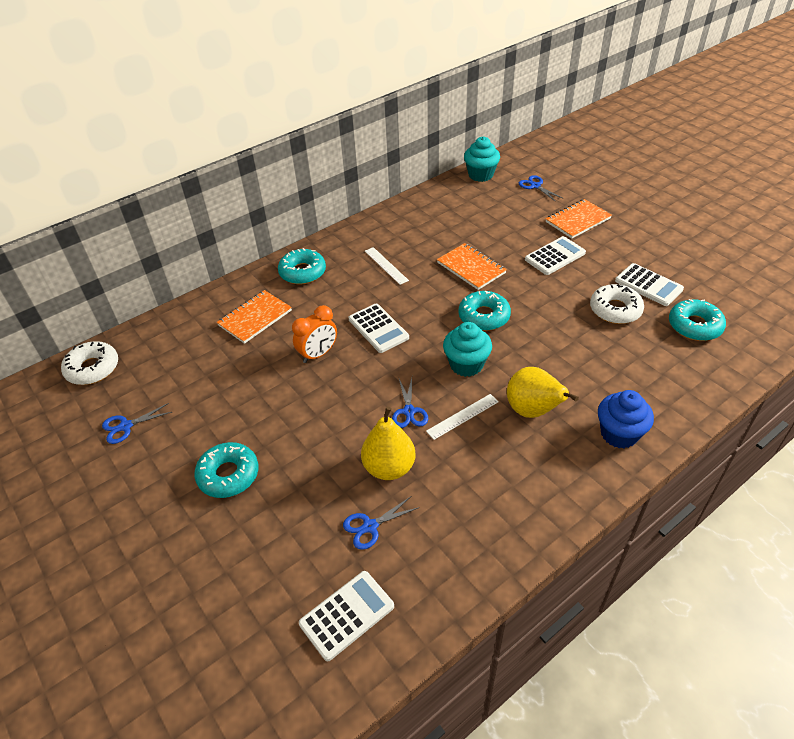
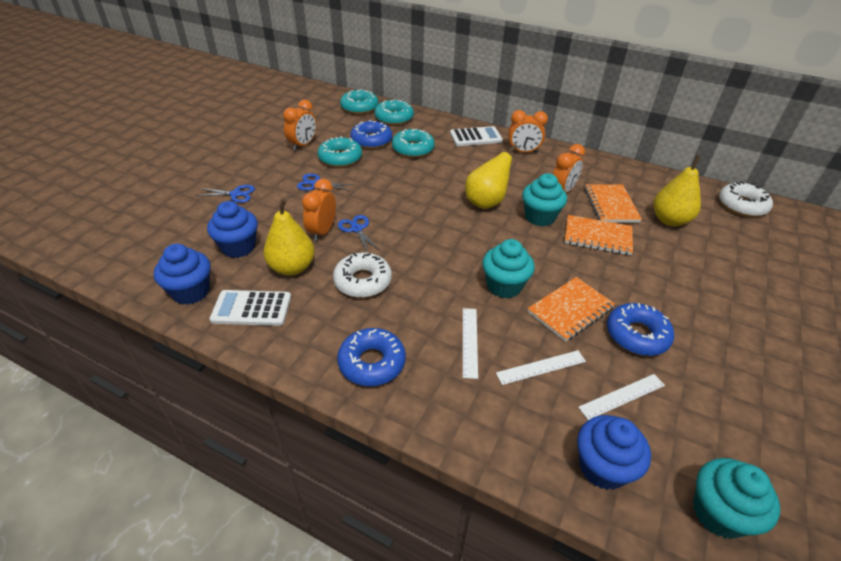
blue cupcake: 1 -> 3
blue donut: 0 -> 3
blue scissors: 4 -> 3
orange clock: 1 -> 4
turquoise cupcake: 2 -> 3
white calculator: 4 -> 2
white ruler: 2 -> 3
yellow pear: 2 -> 3

